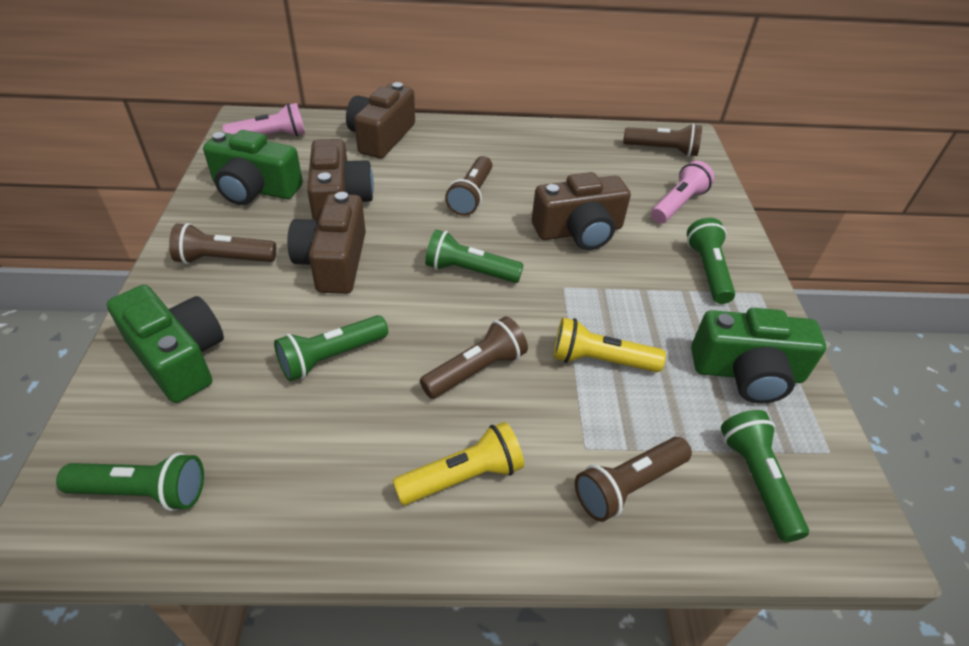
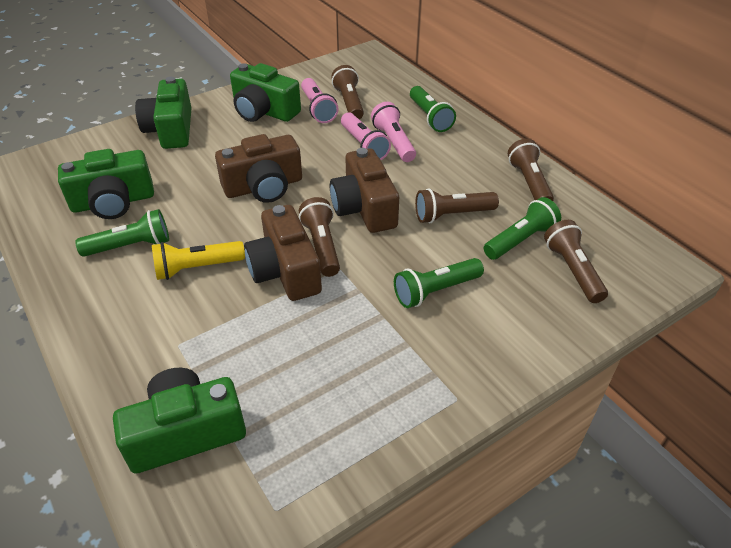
brown camera: 4 -> 3
green camera: 3 -> 4
green flashlight: 5 -> 4
pink flashlight: 2 -> 3
yellow flashlight: 2 -> 1

